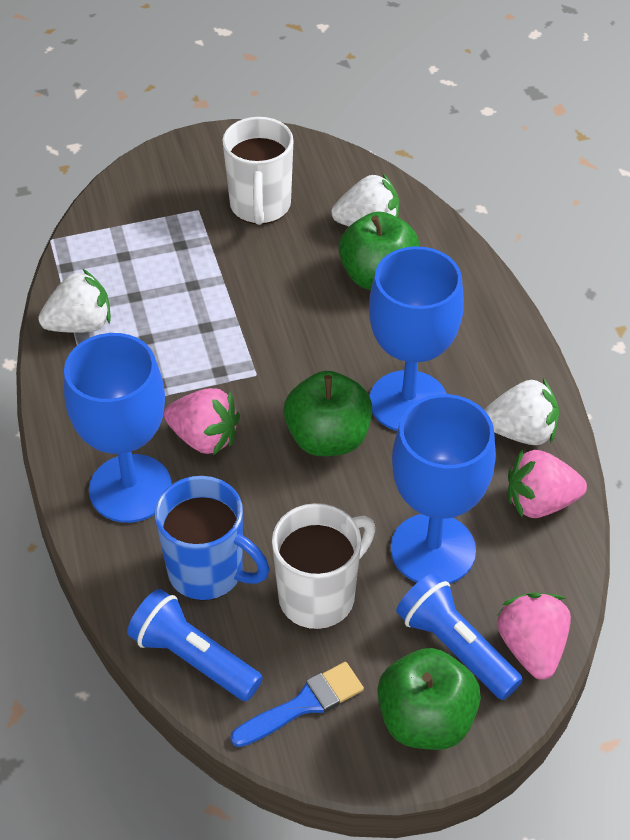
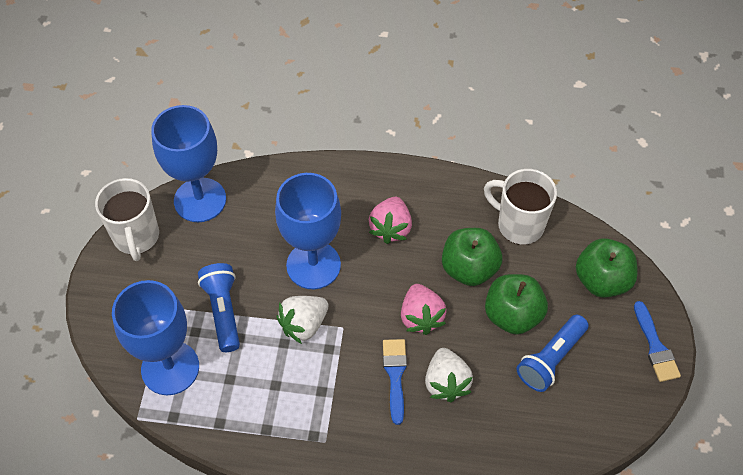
blue brush: 1 -> 2
blue mug: 1 -> 0
pink strawberry: 3 -> 2
white strawberry: 3 -> 2

